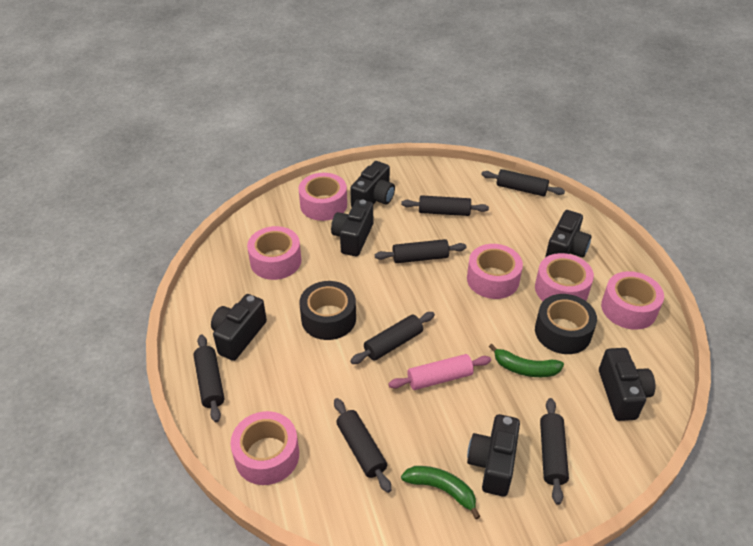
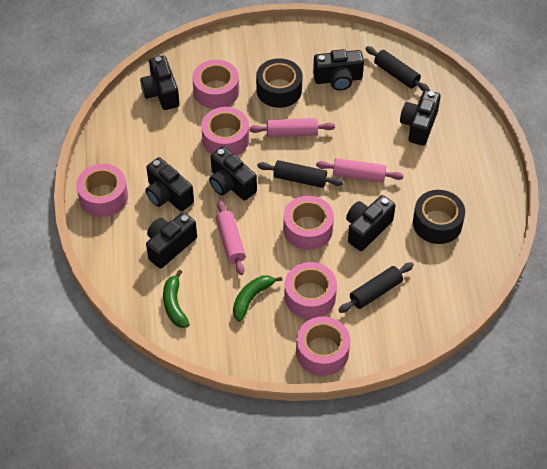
black camera: 6 -> 7
black rolling pin: 7 -> 3
pink rolling pin: 1 -> 3

